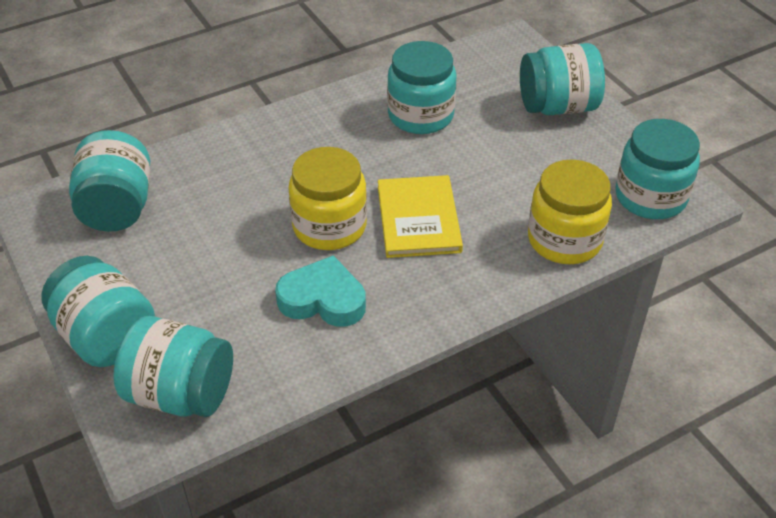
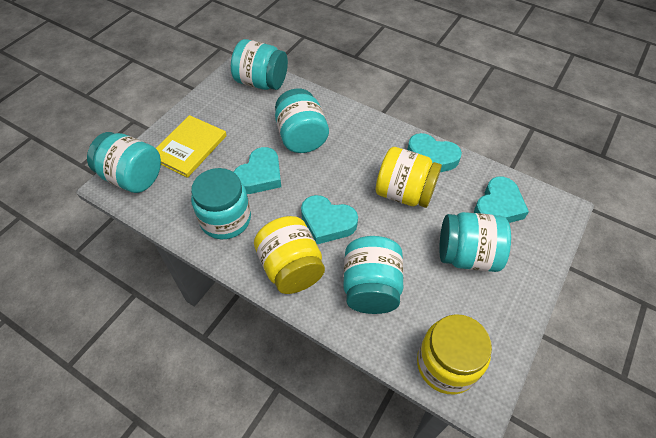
turquoise heart: 1 -> 4
yellow jar: 2 -> 3

